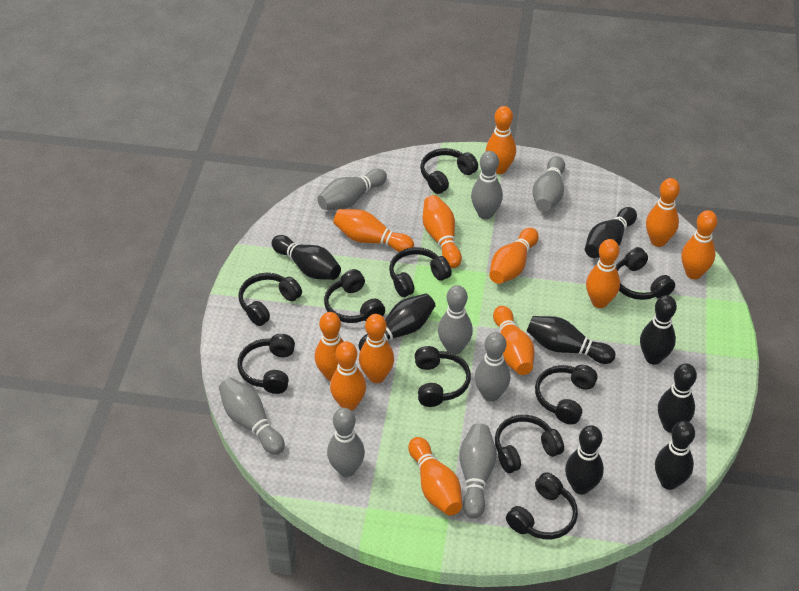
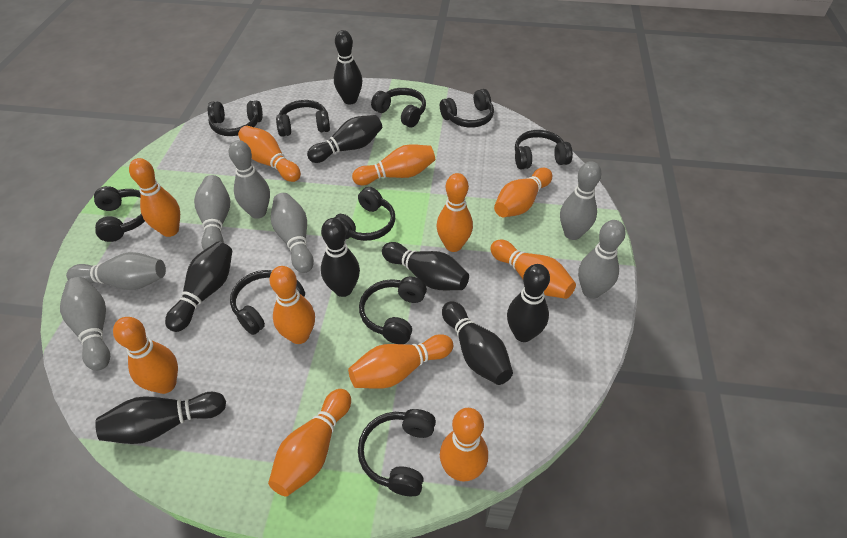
grey bowling pin: 8 -> 7
orange bowling pin: 12 -> 11

